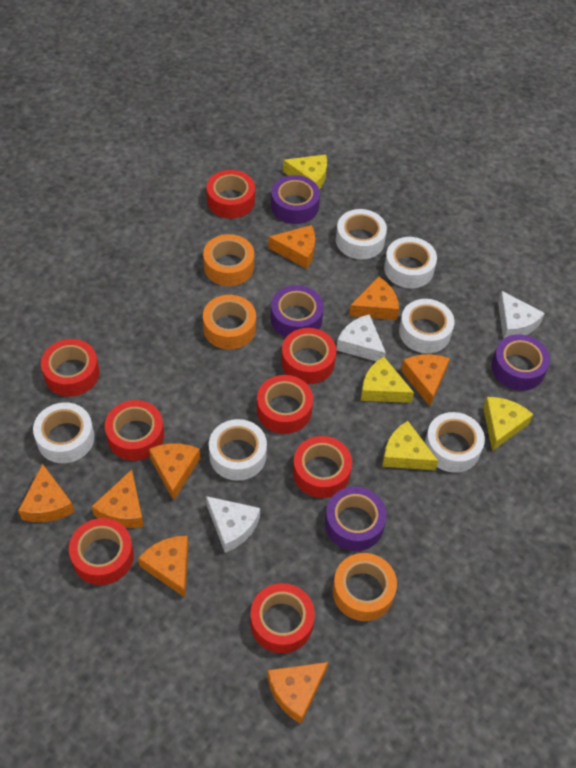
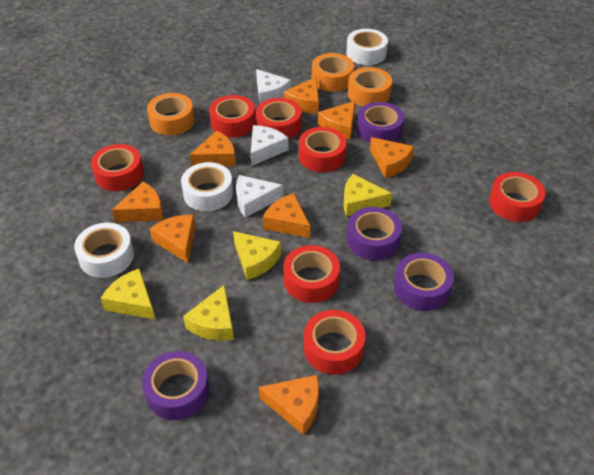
red tape: 8 -> 7
white tape: 6 -> 3

